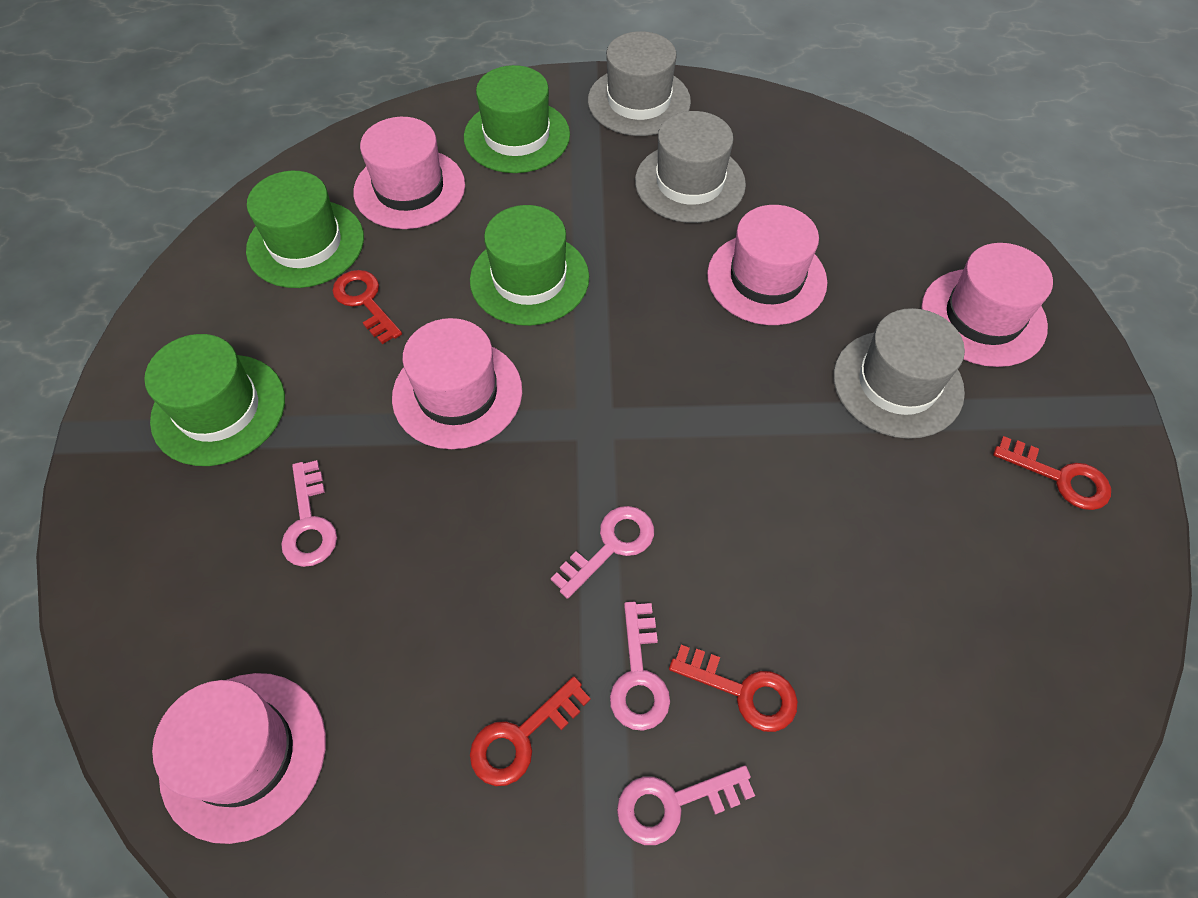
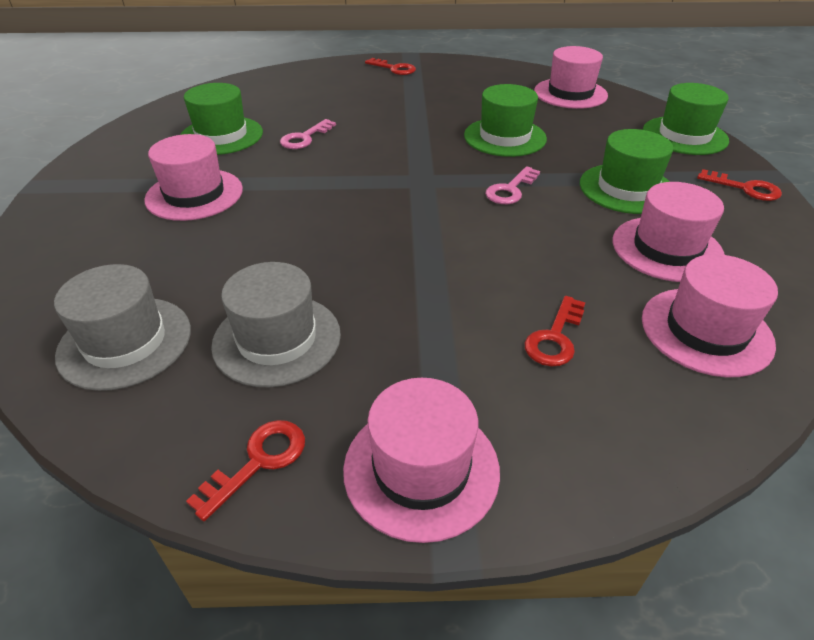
grey hat: 3 -> 2
pink key: 4 -> 2

